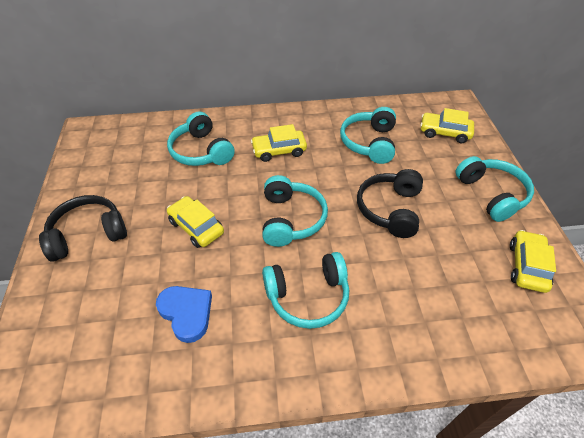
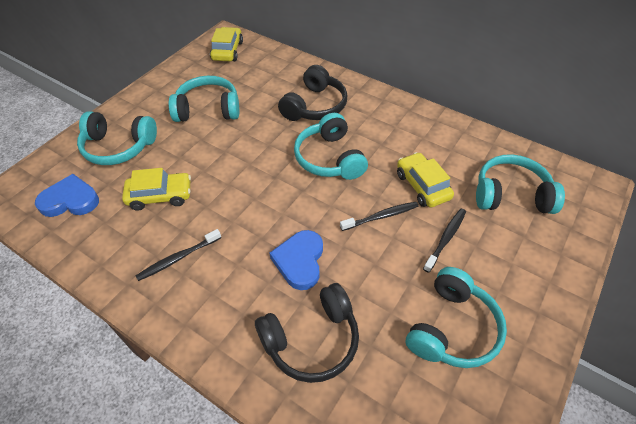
black toothbrush: 0 -> 3
blue heart: 1 -> 2
yellow car: 4 -> 3

